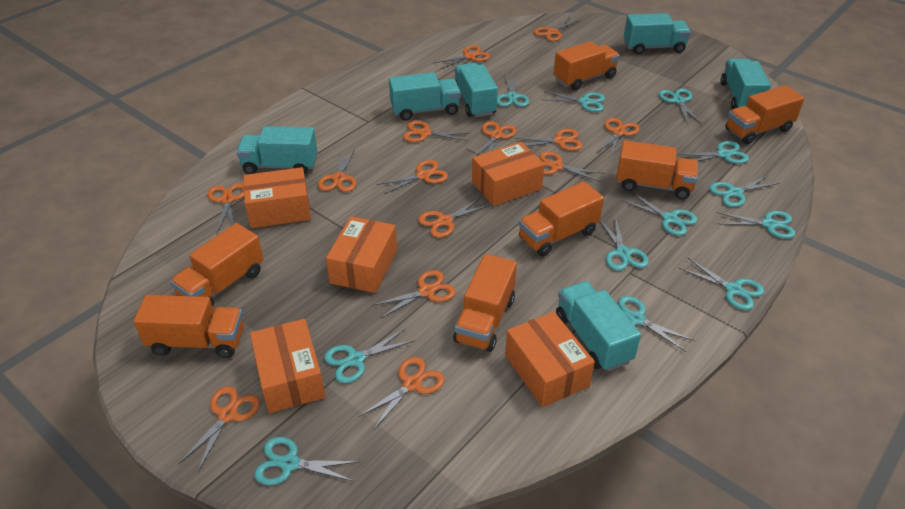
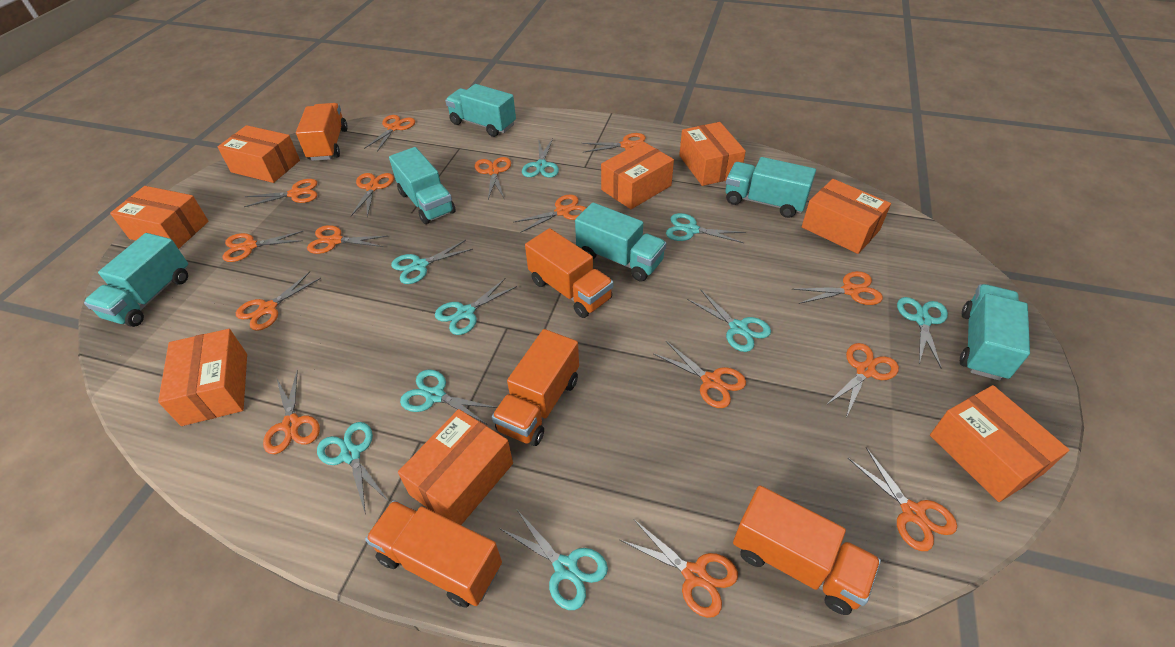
orange box: 5 -> 8
orange scissors: 14 -> 15
orange truck: 7 -> 5
turquoise scissors: 12 -> 9

